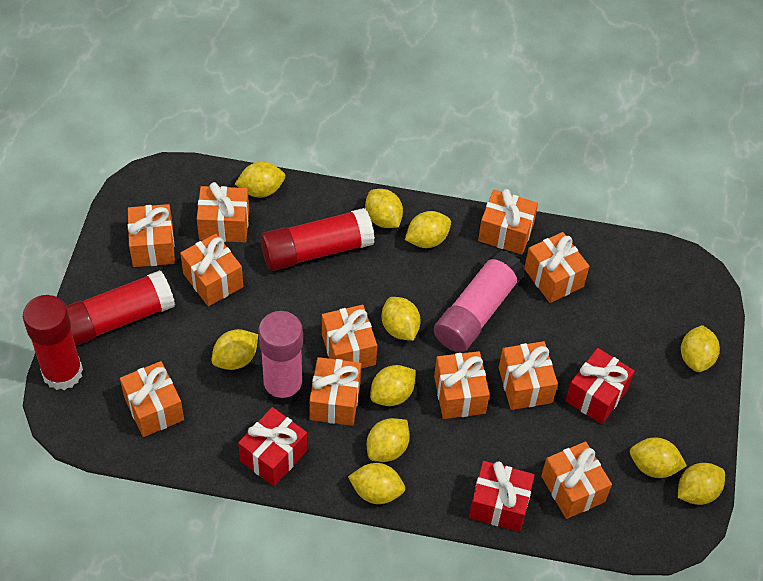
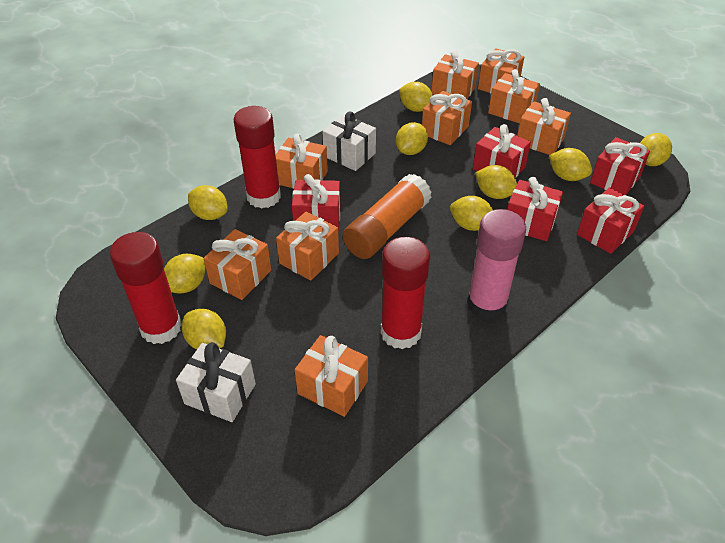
orange gift: 11 -> 9
orange glue stick: 0 -> 1
pink glue stick: 2 -> 1
red gift: 3 -> 5
white gift: 0 -> 2
yellow lemon: 11 -> 9

